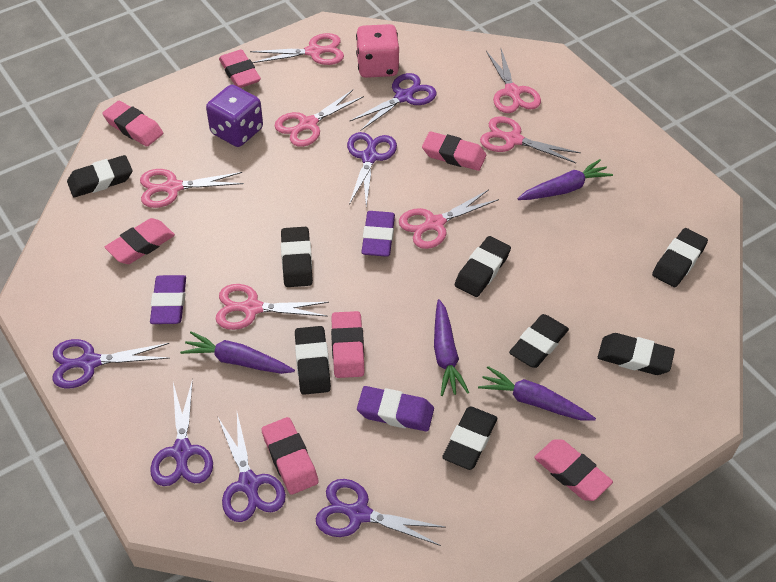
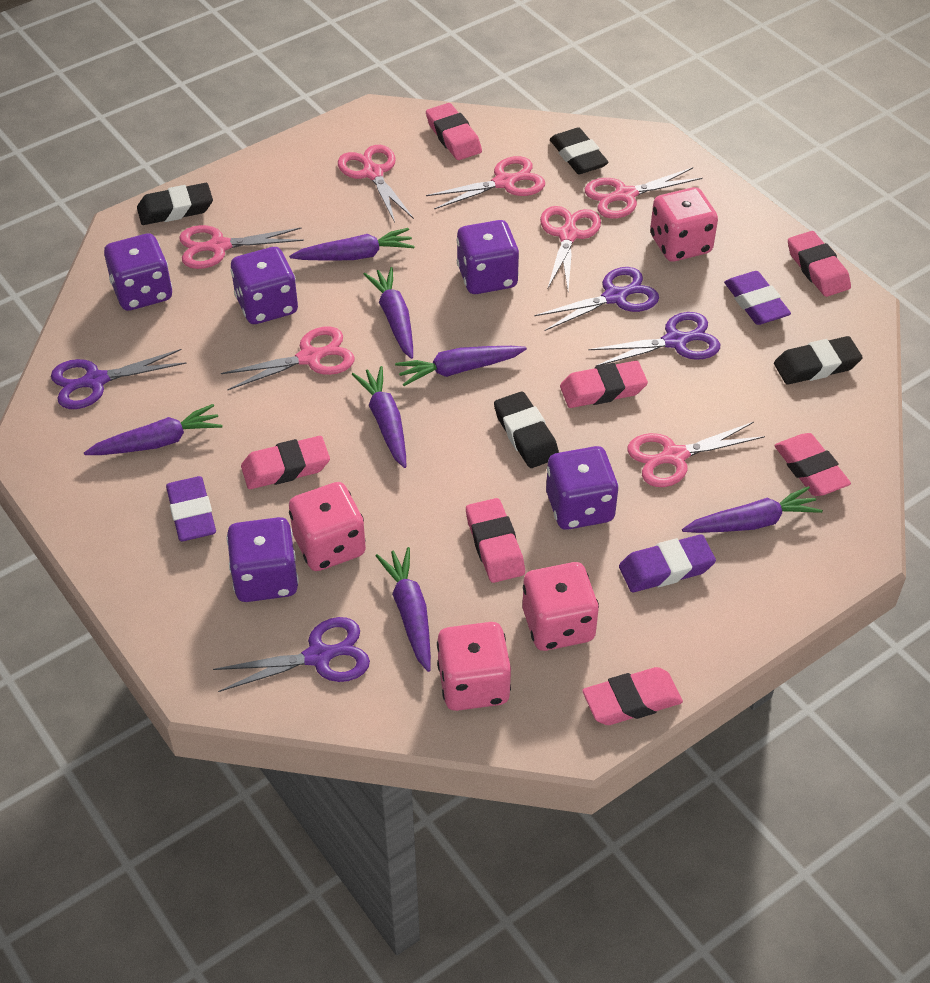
black eraser: 8 -> 4
pink dice: 1 -> 4
purple carrot: 4 -> 7
purple dice: 1 -> 5
purple scissors: 6 -> 4

